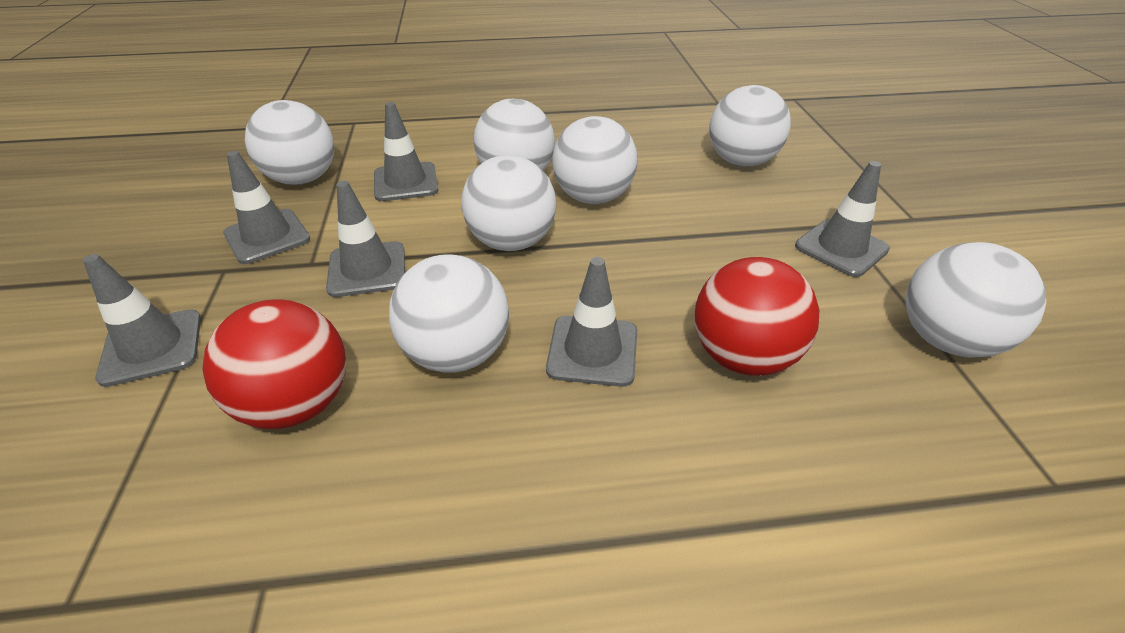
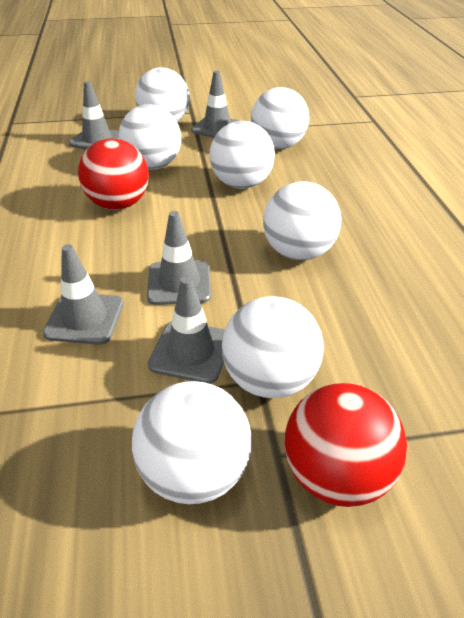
grey traffic cone: 6 -> 5

